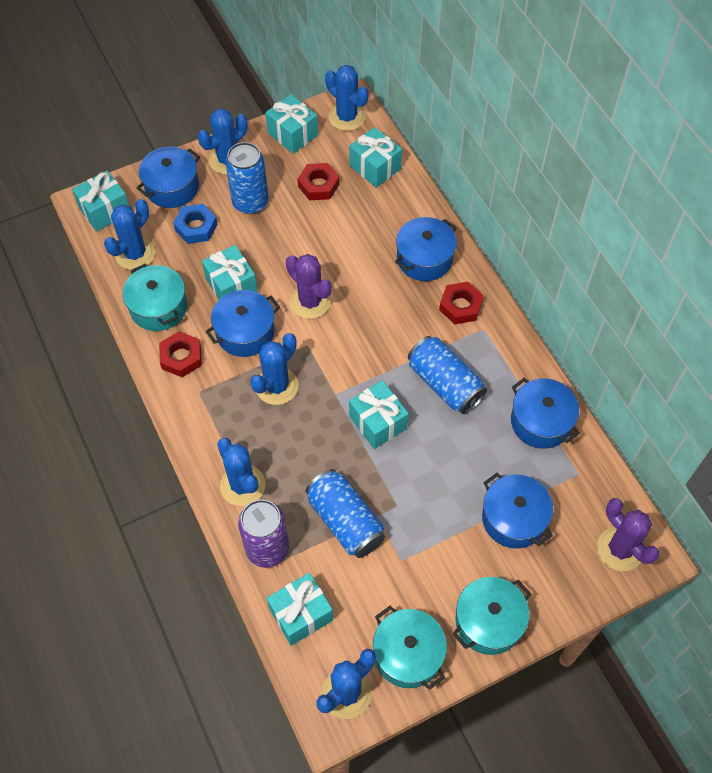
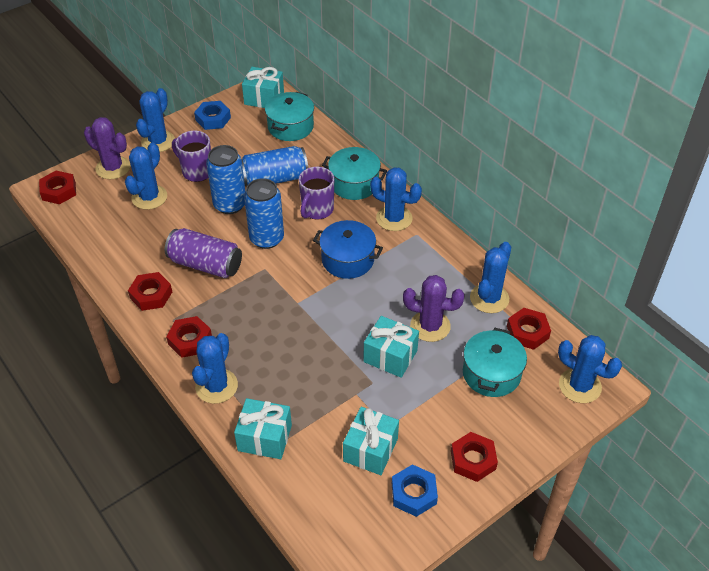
blue nut: 1 -> 2
blue pot: 5 -> 1
purple mug: 0 -> 2
red nut: 3 -> 5
turquoise gift: 6 -> 4

